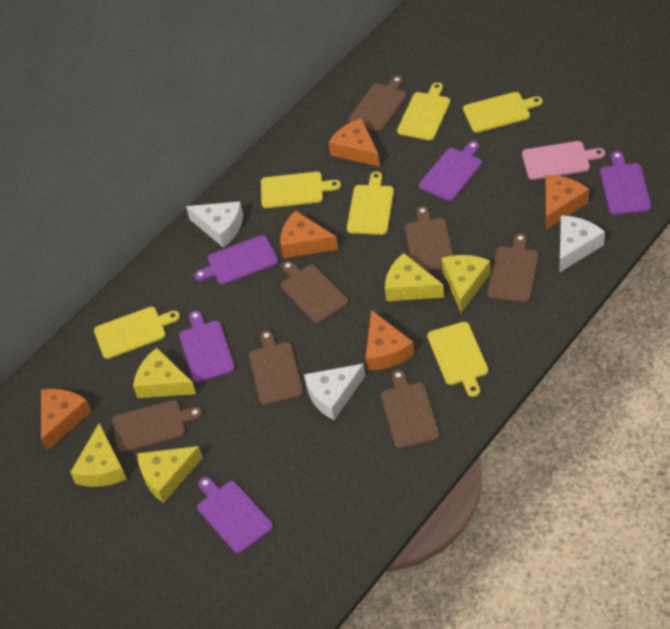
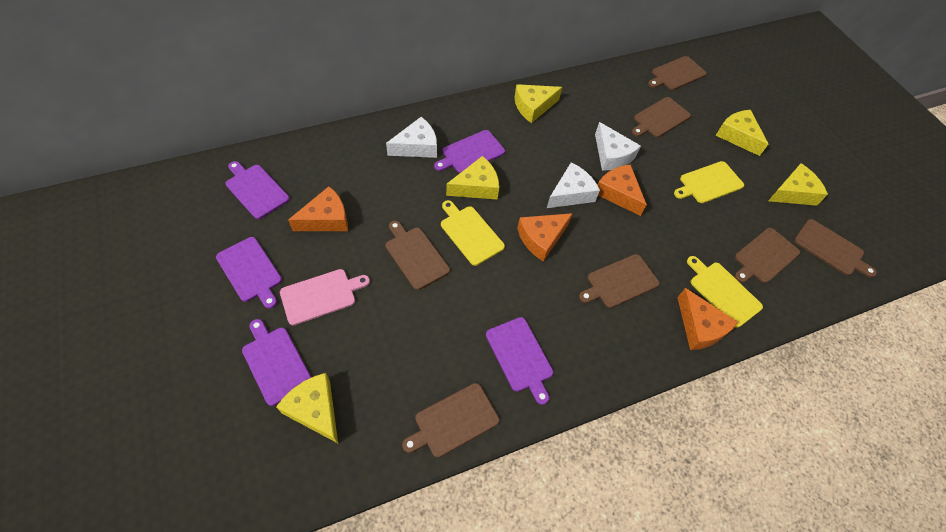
orange cheese: 5 -> 4
yellow cutting board: 6 -> 3

